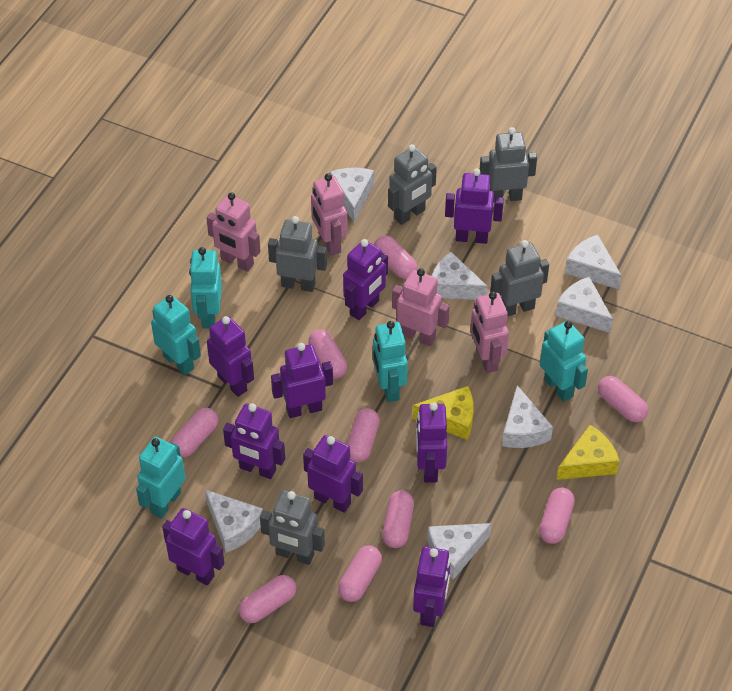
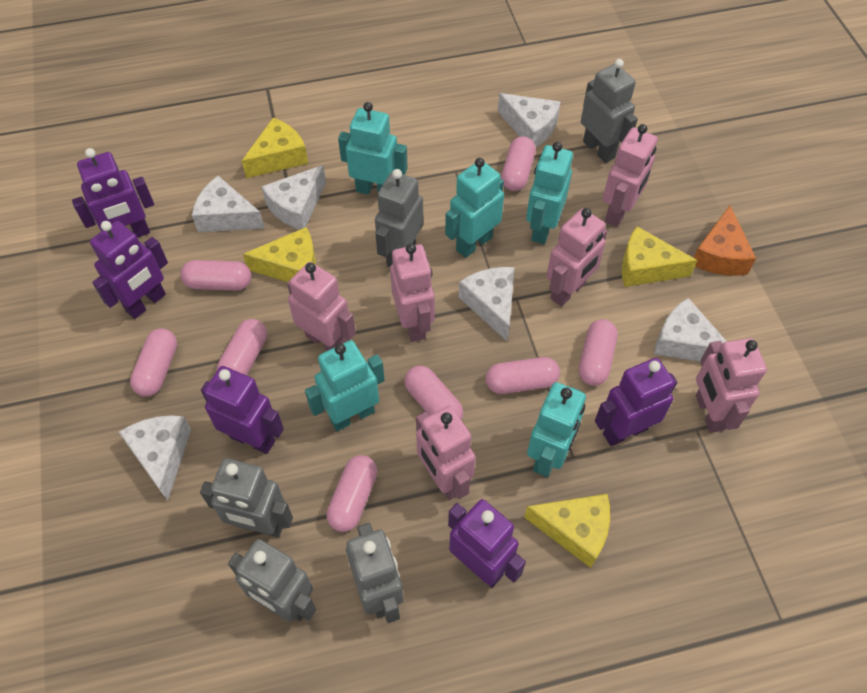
orange cheese: 0 -> 1
pink capsule: 9 -> 8
pink robot: 4 -> 6
purple robot: 9 -> 5
white cheese: 7 -> 6
yellow cheese: 2 -> 4

